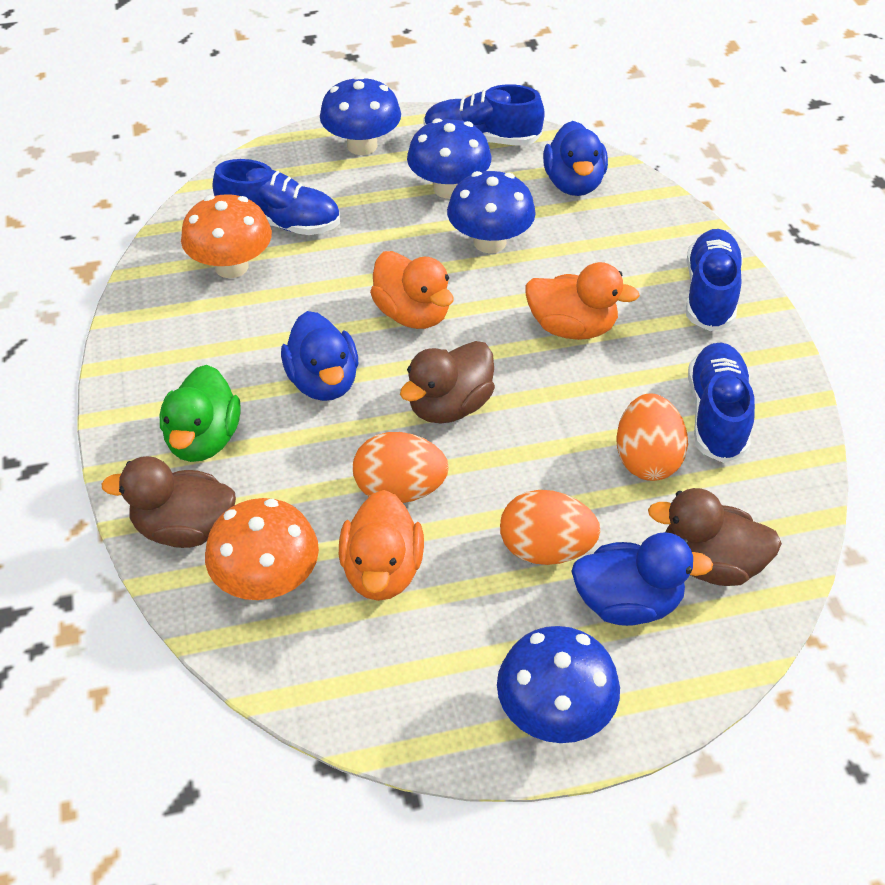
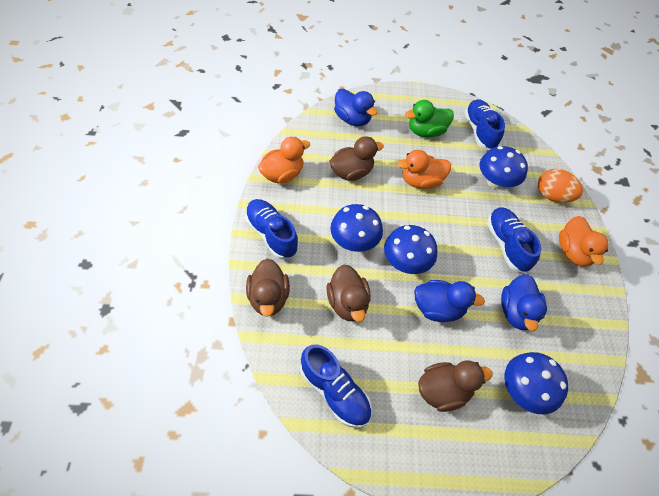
brown duck: 3 -> 4
orange egg: 3 -> 1
orange mushroom: 2 -> 0

